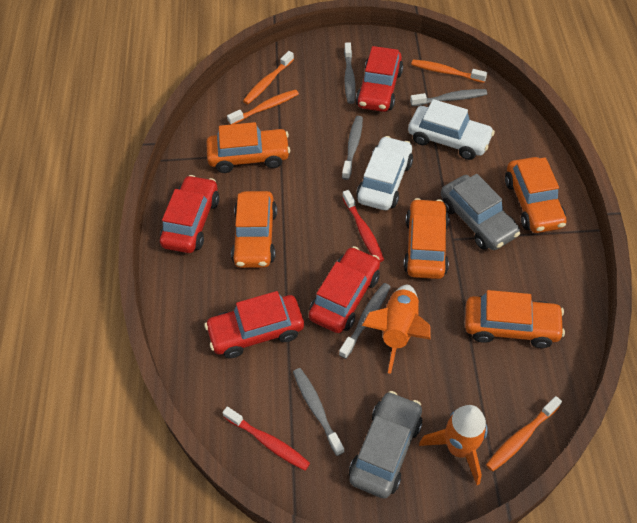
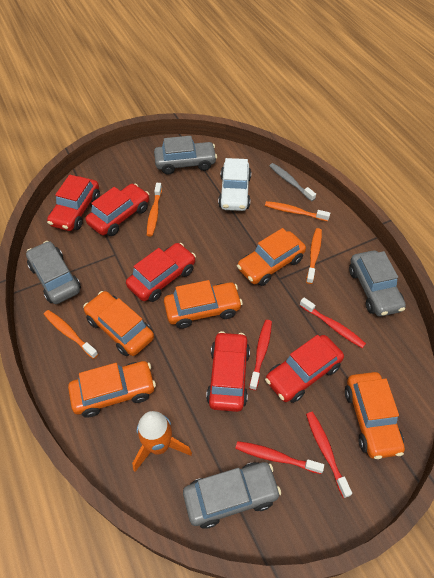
grey car: 2 -> 4
grey toothbrush: 5 -> 1
orange rocket: 2 -> 1
red car: 4 -> 5
red toothbrush: 2 -> 4
white car: 2 -> 1

